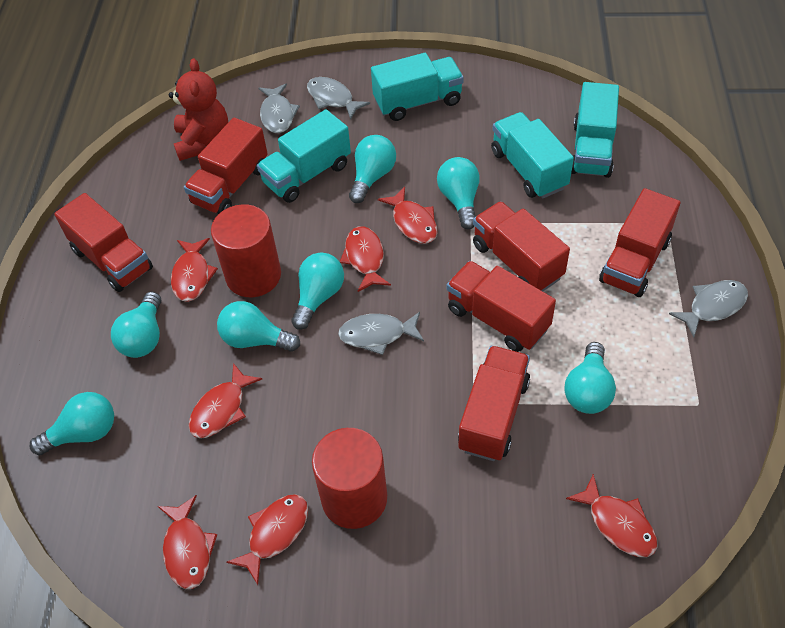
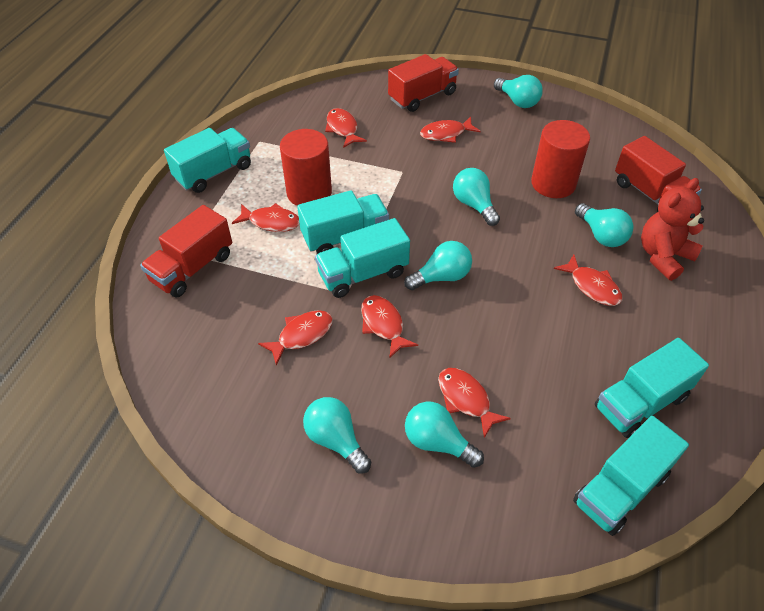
grey fish: 4 -> 0
red truck: 6 -> 3
turquoise light bulb: 7 -> 6
turquoise truck: 4 -> 5

